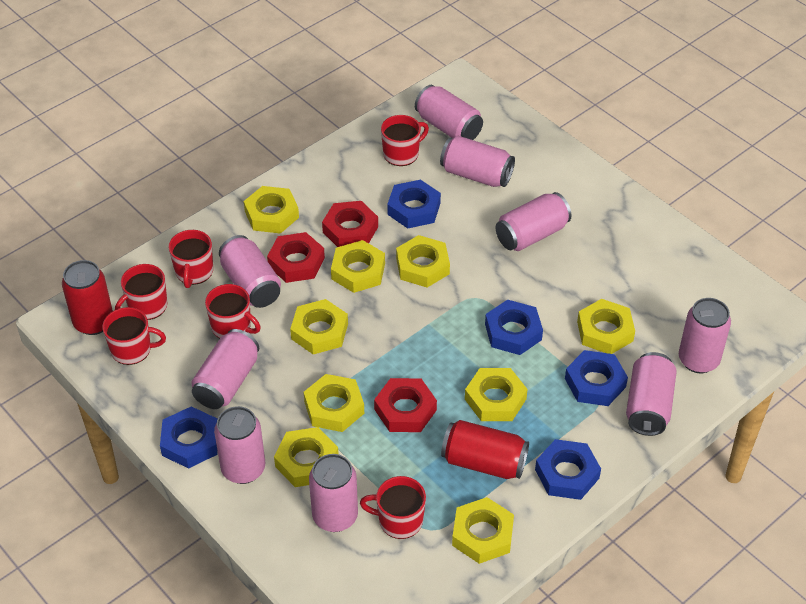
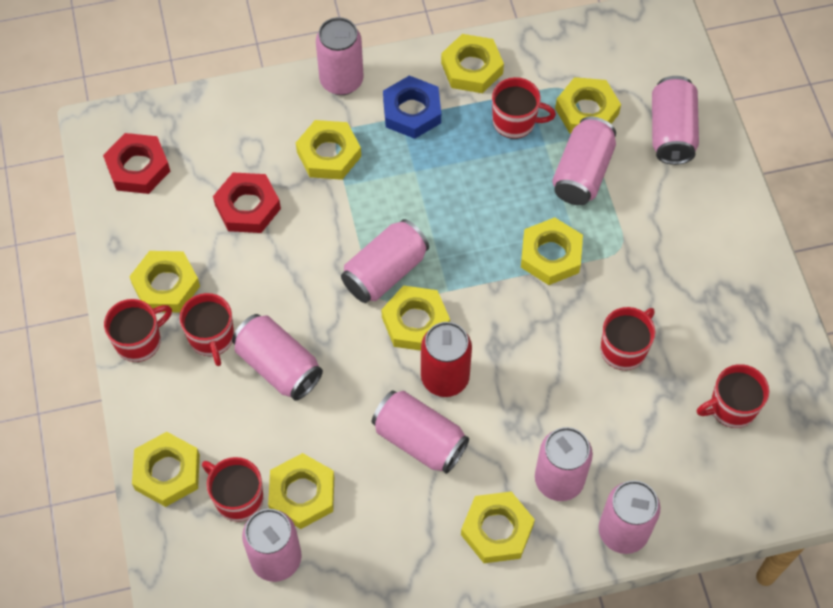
blue nut: 5 -> 1
red can: 2 -> 1
red nut: 3 -> 2

